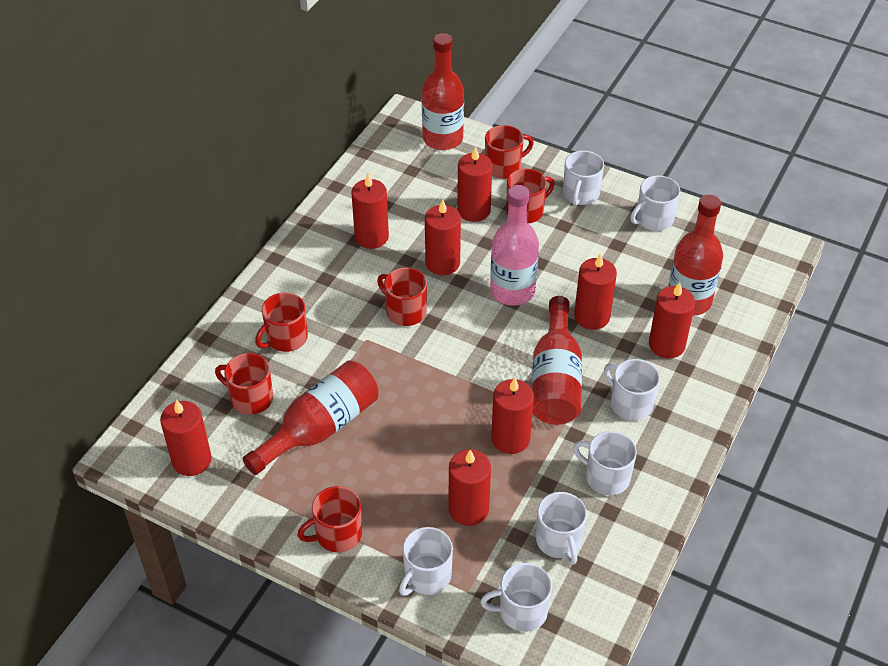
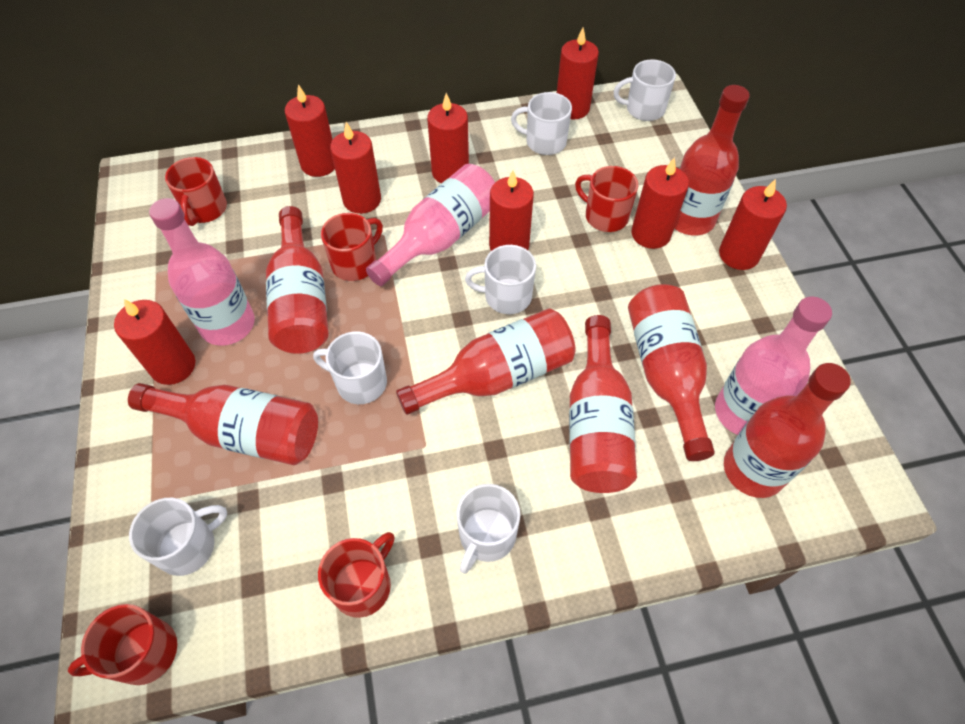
pink bottle: 1 -> 3
red bottle: 4 -> 7
red mug: 6 -> 5
white mug: 7 -> 6

